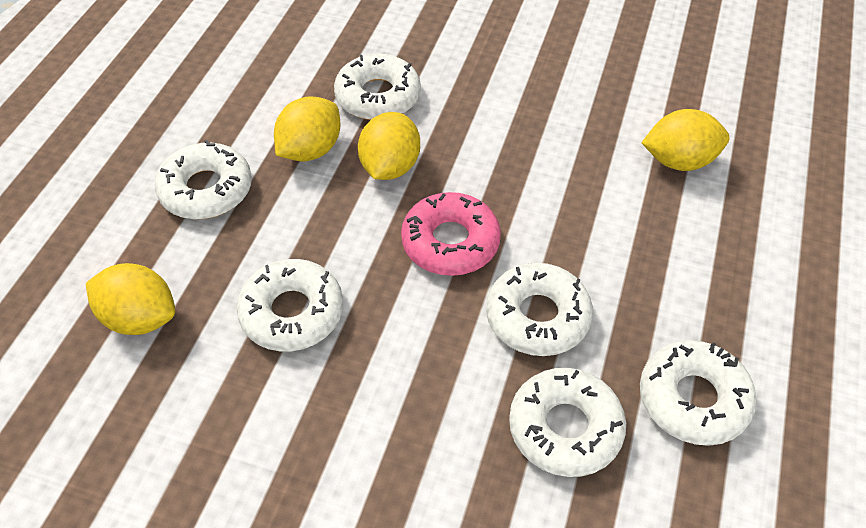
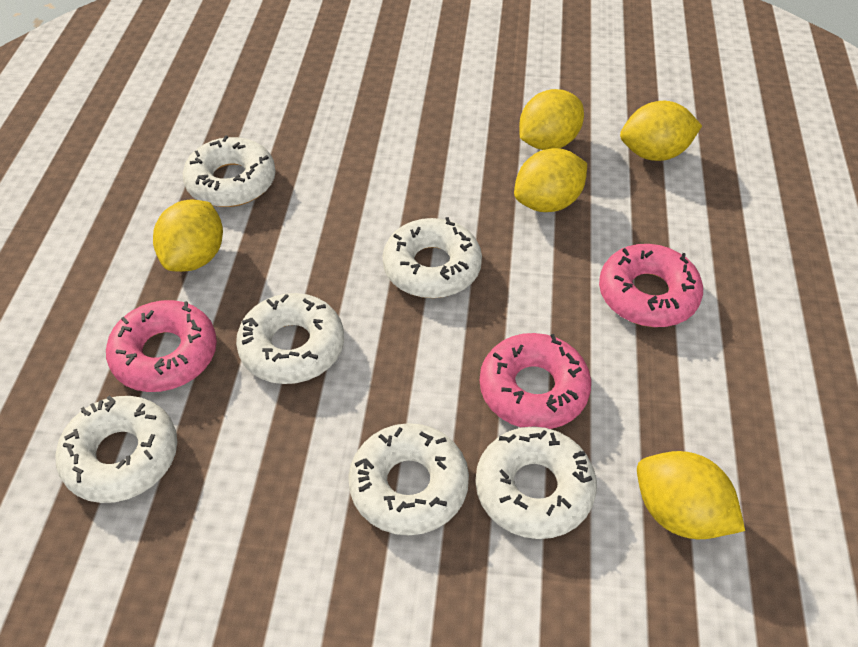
pink donut: 1 -> 3
yellow lemon: 4 -> 5

